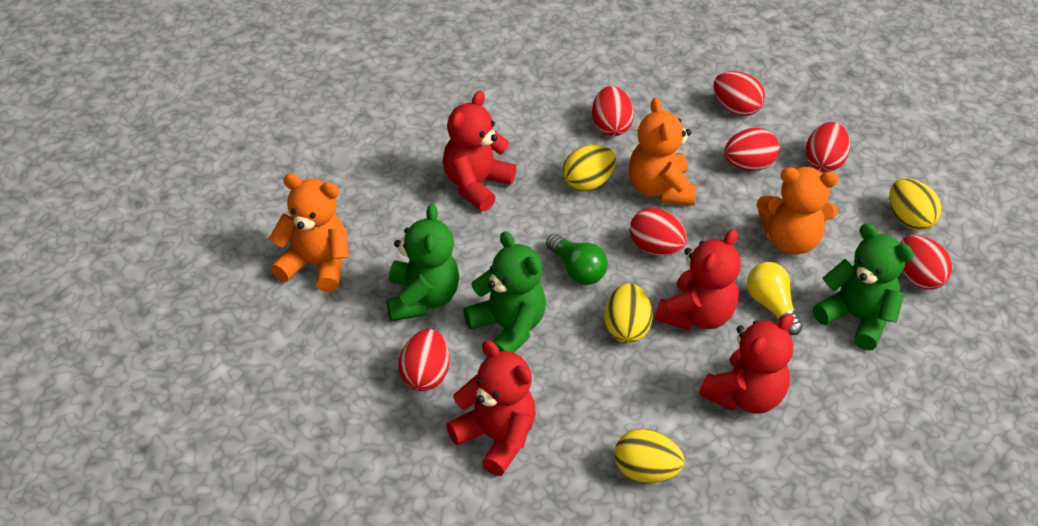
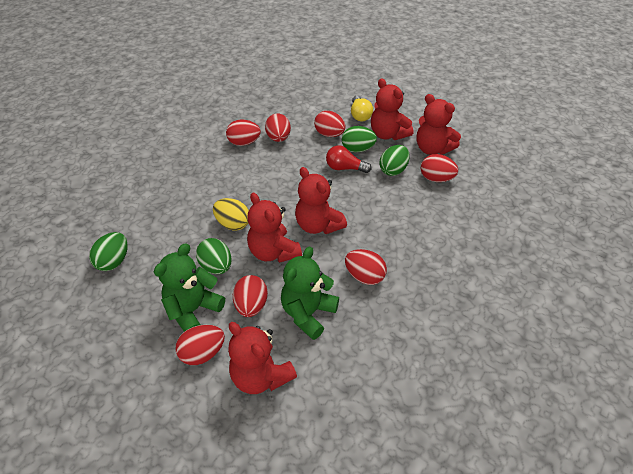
green egg: 0 -> 4
green light bulb: 1 -> 0
green teddy bear: 3 -> 2
orange teddy bear: 3 -> 0
red light bulb: 0 -> 1
red teddy bear: 4 -> 5
yellow egg: 4 -> 1

